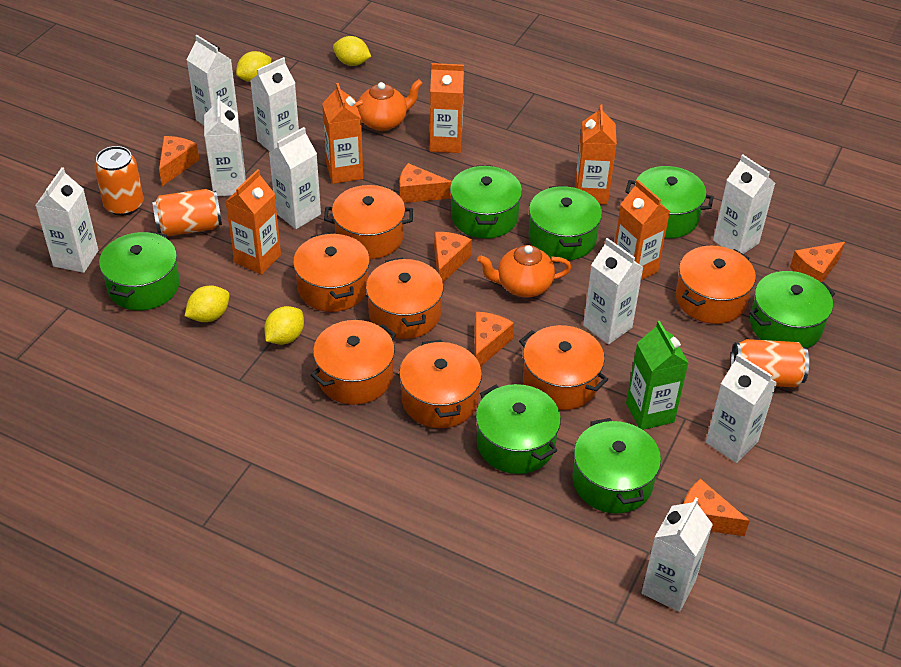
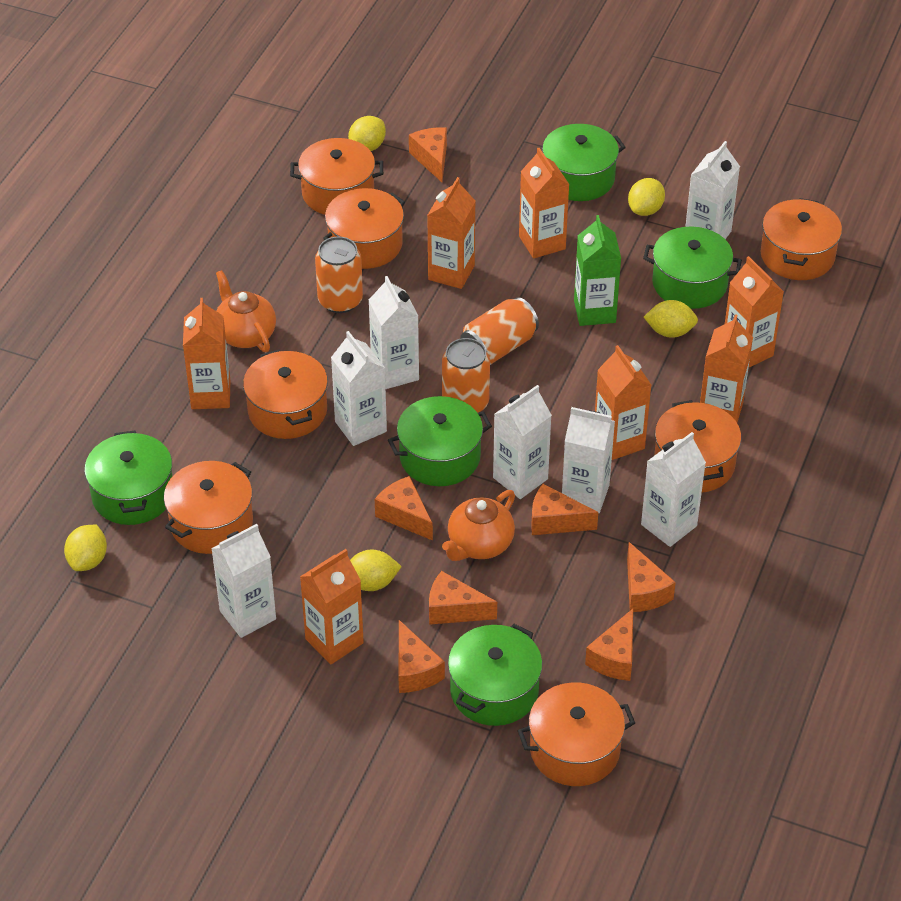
green pot: 7 -> 5
orange carton: 5 -> 7
orange cheese: 6 -> 7
white carton: 9 -> 7
yellow lemon: 4 -> 5

